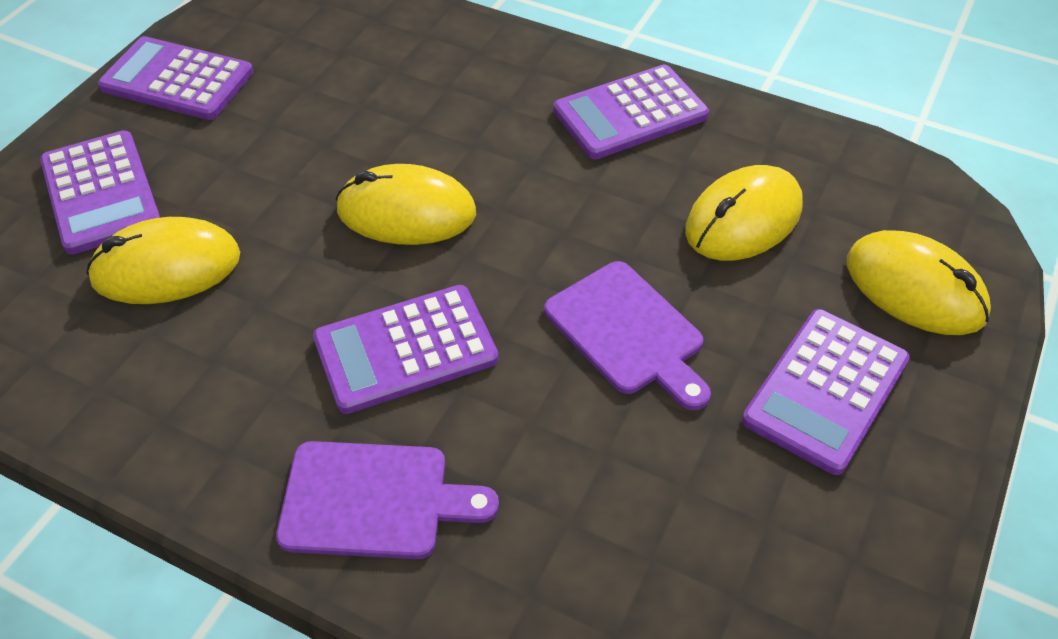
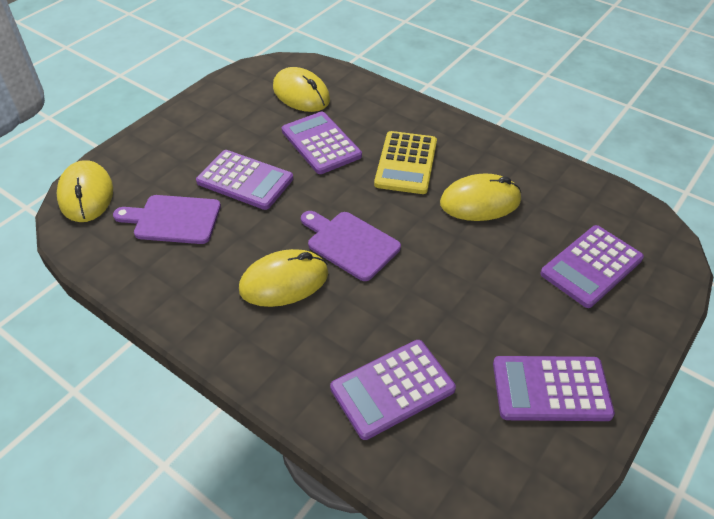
yellow calculator: 0 -> 1

